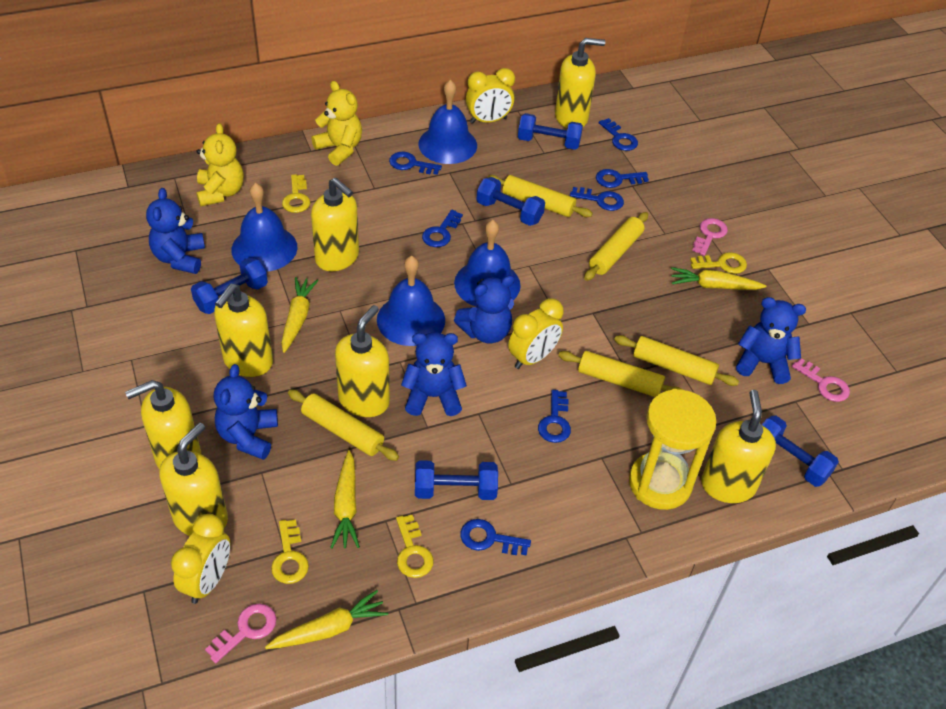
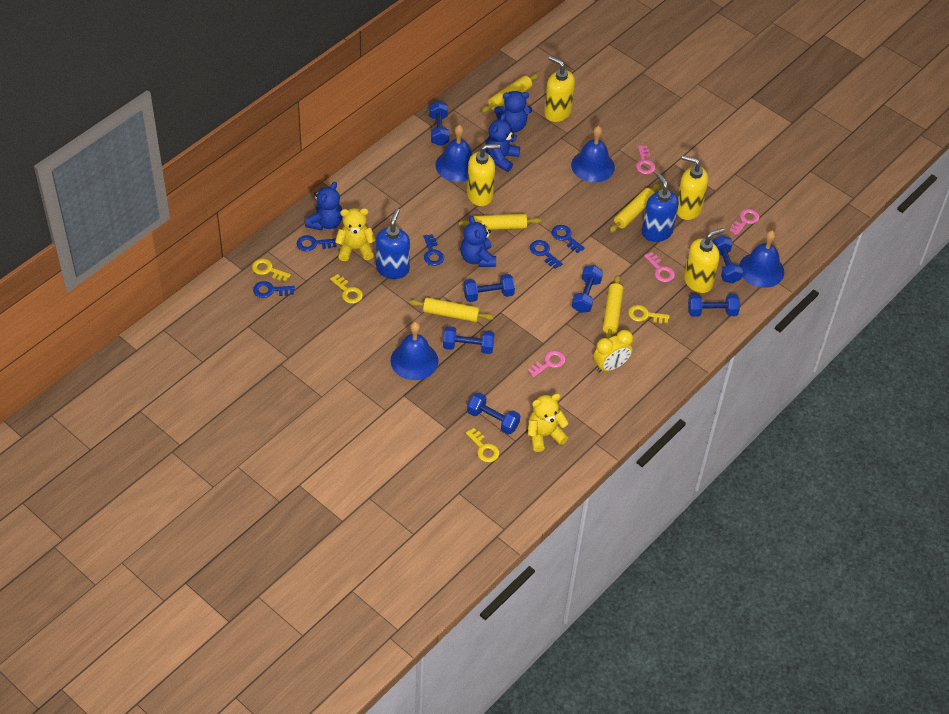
blue dumbbell: 5 -> 7
blue key: 7 -> 5
blue soap dispenser: 0 -> 2
blue teddy bear: 5 -> 4
pink key: 3 -> 4
yellow carrot: 4 -> 0
yellow clock: 3 -> 1
yellow hourglass: 1 -> 0
yellow soap dispenser: 7 -> 4

